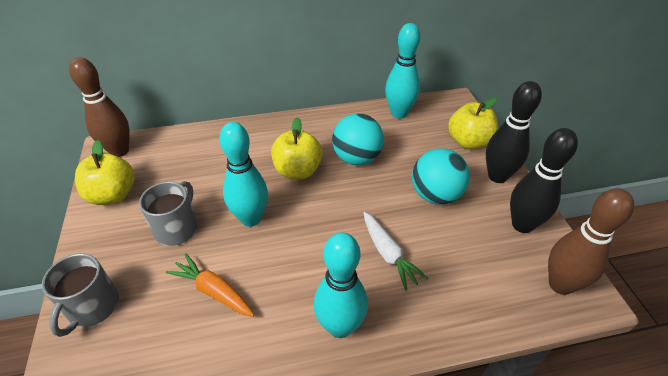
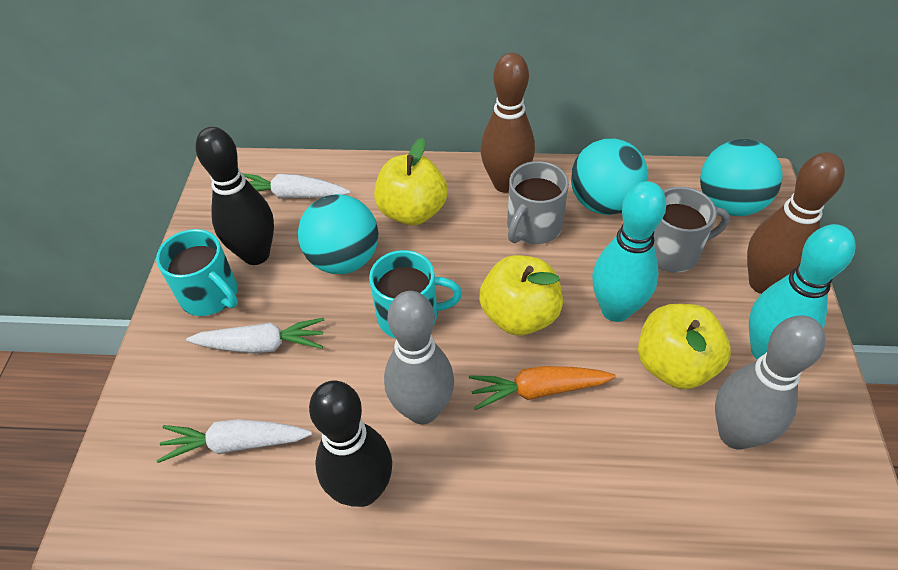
grey bowling pin: 0 -> 2
turquoise ball: 2 -> 3
turquoise bowling pin: 3 -> 2
turquoise mug: 0 -> 2
white carrot: 1 -> 3

